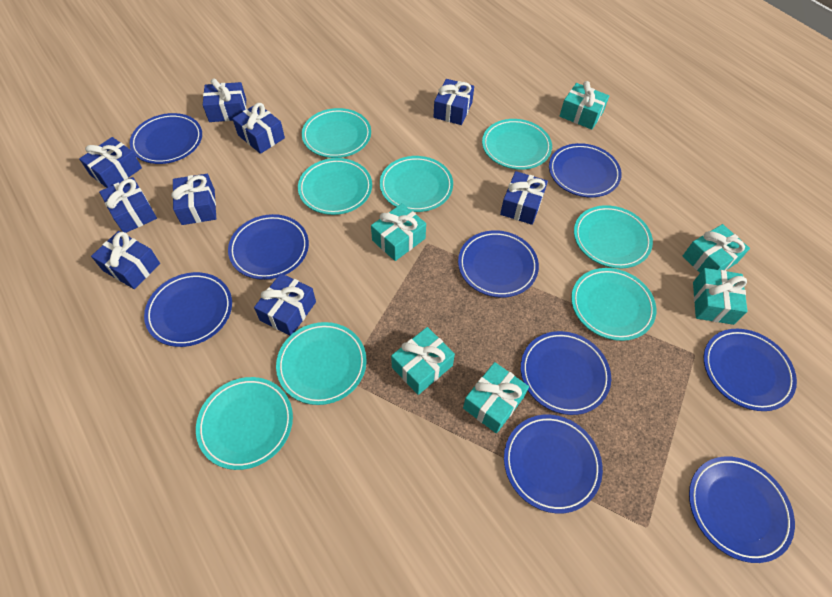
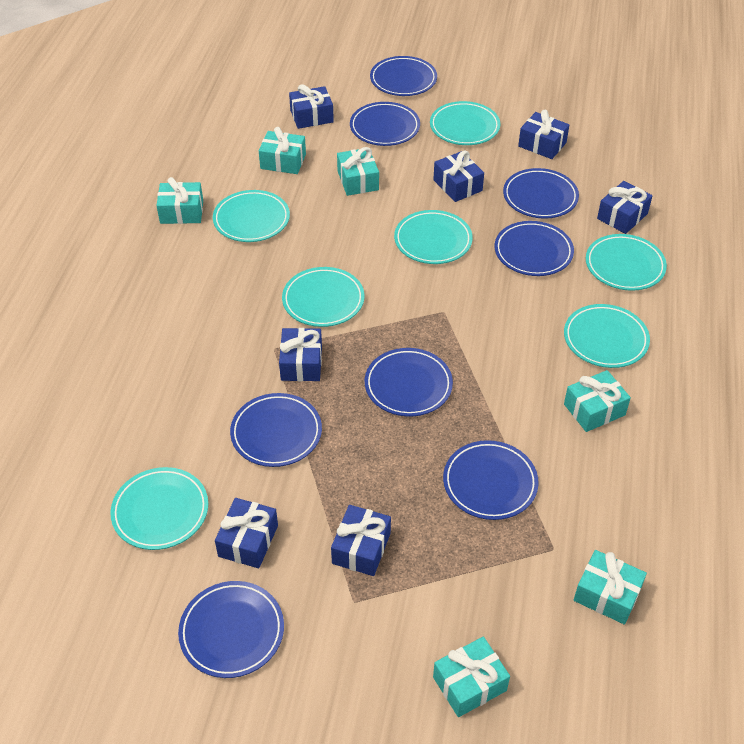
blue gift: 9 -> 7
blue plate: 9 -> 8
turquoise plate: 8 -> 7

